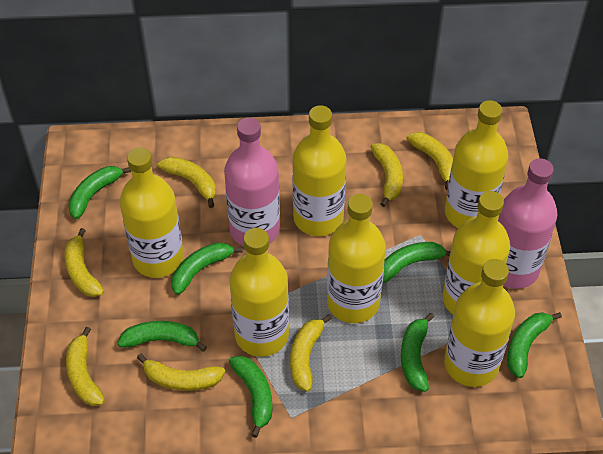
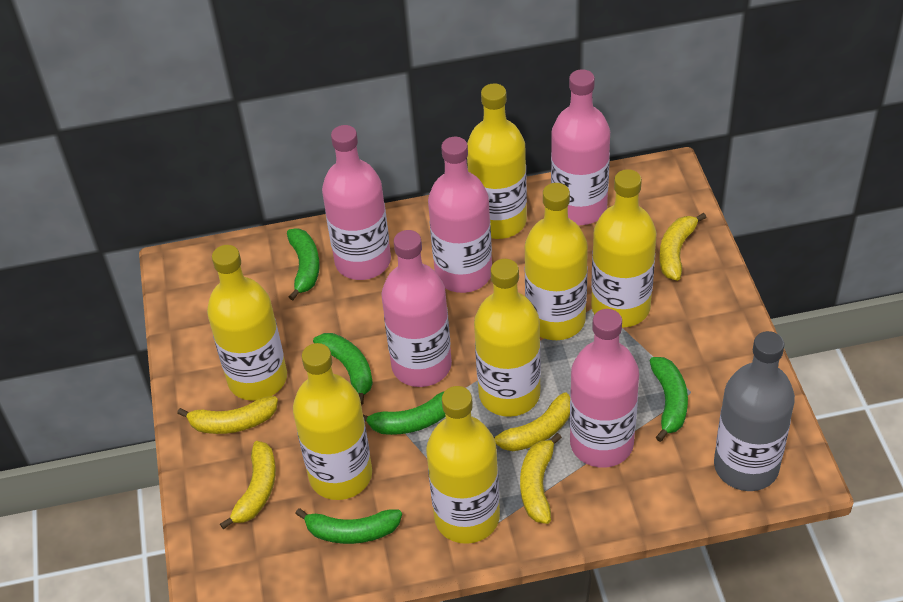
green banana: 7 -> 5
grey bottle: 0 -> 1
pink bottle: 2 -> 5
yellow banana: 7 -> 5

